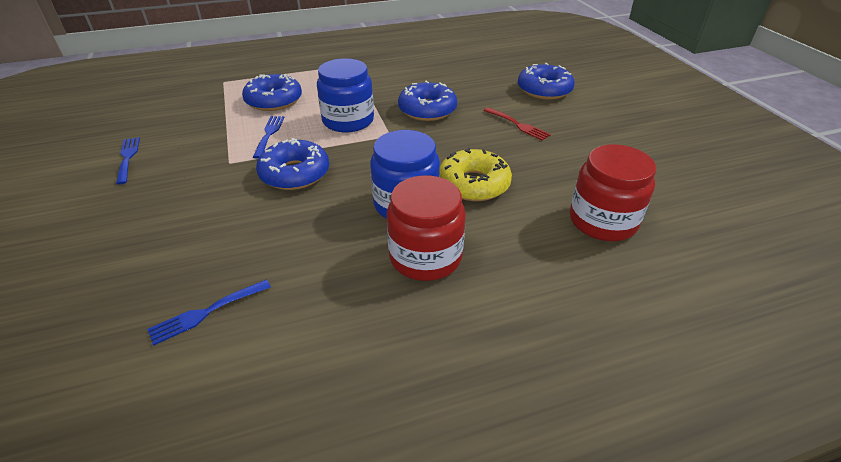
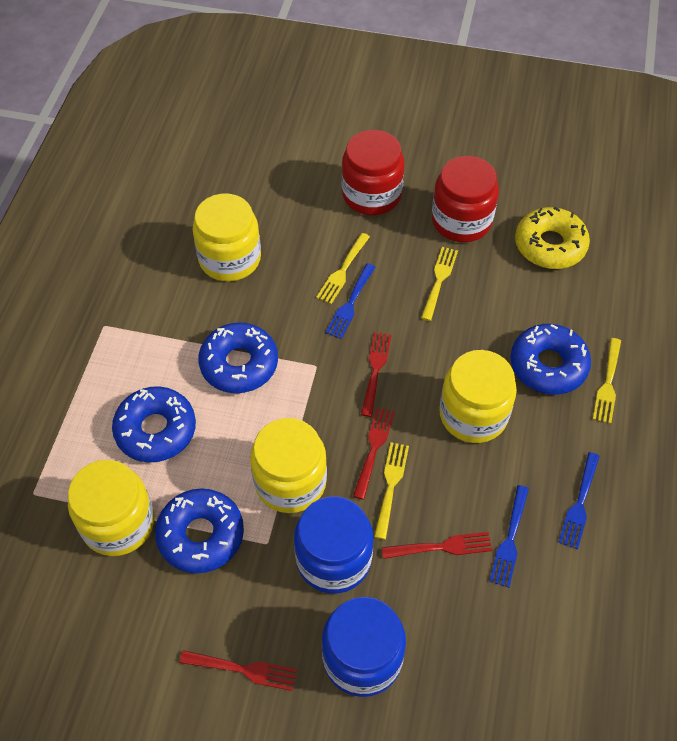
red fork: 1 -> 4
yellow fork: 0 -> 4
yellow jar: 0 -> 4

